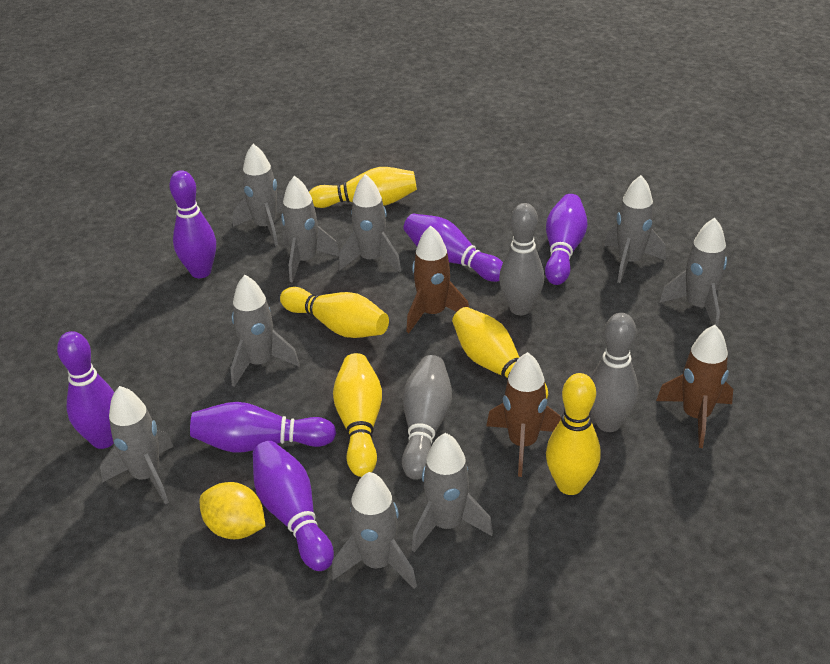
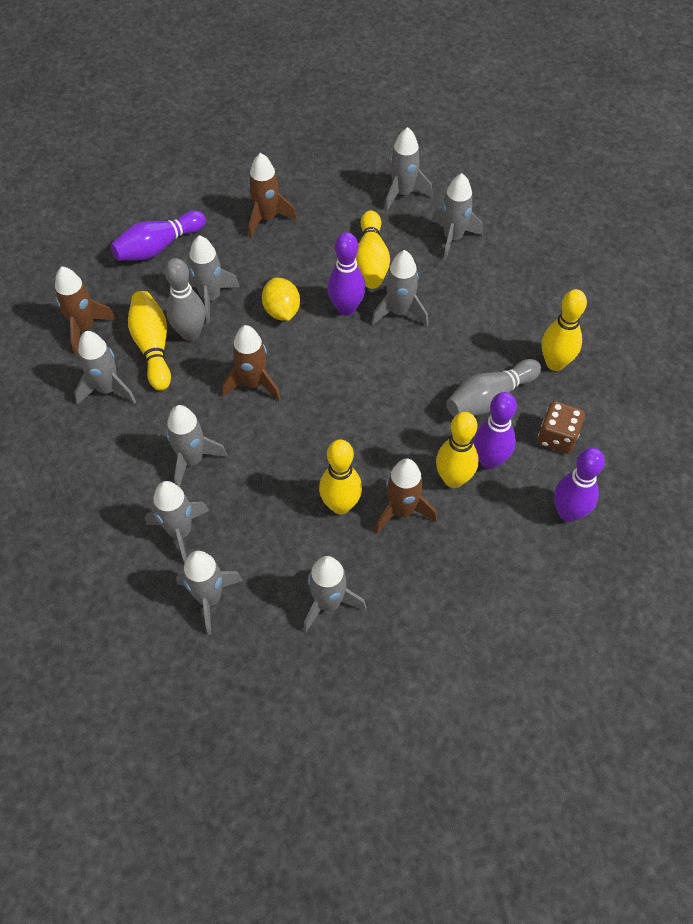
brown dice: 0 -> 1
brown rocket: 3 -> 4
grey bowling pin: 3 -> 2
purple bowling pin: 6 -> 4

